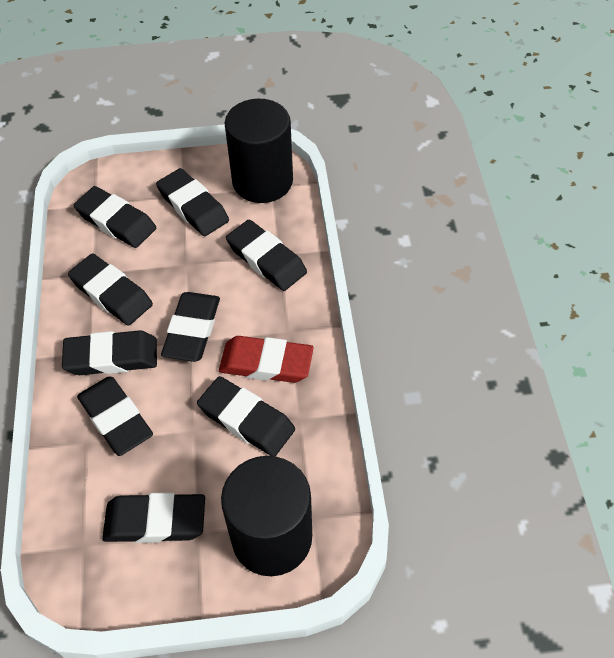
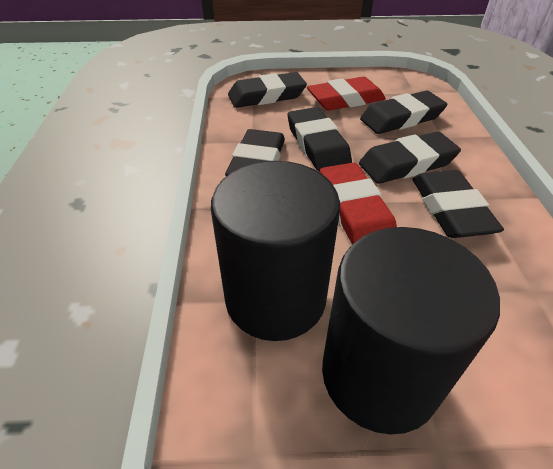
black eraser: 9 -> 6
red eraser: 1 -> 2

